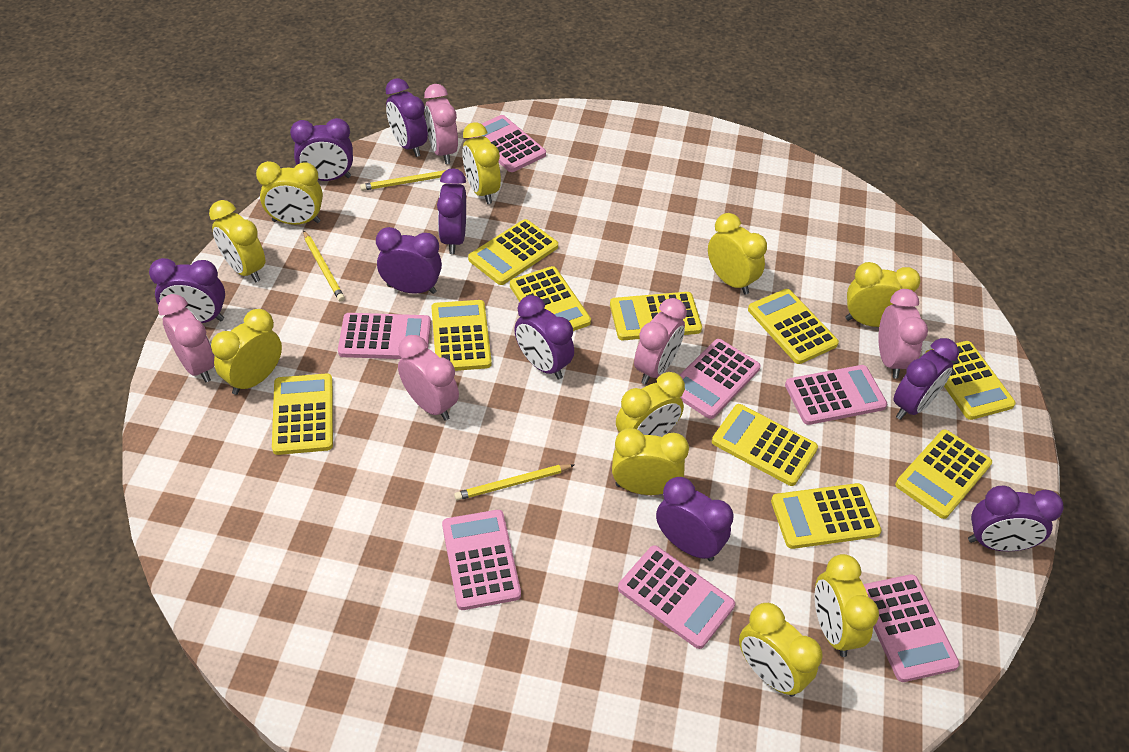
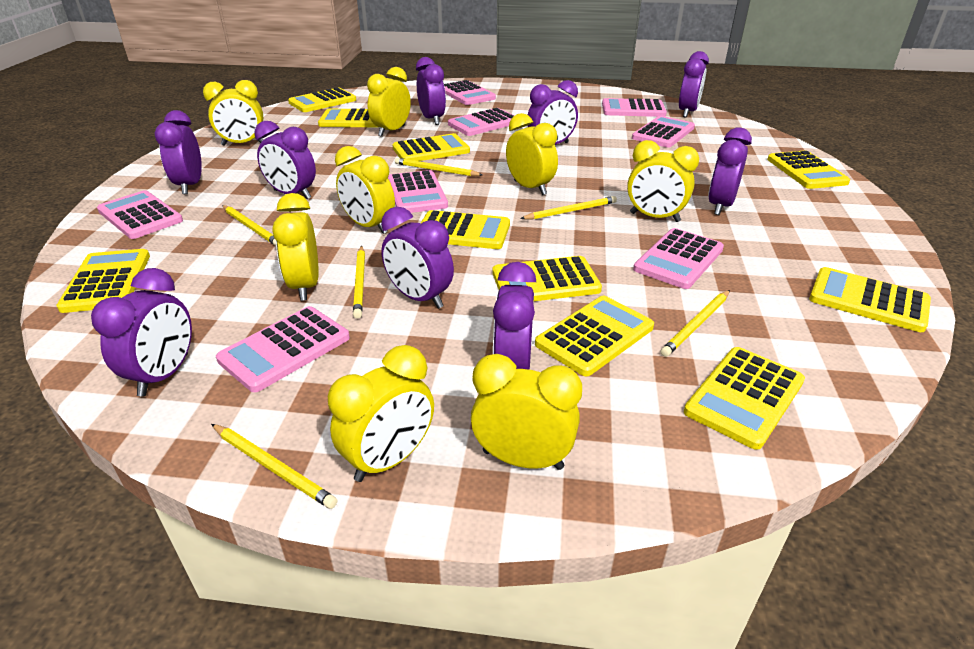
pink calculator: 7 -> 8
pink clock: 5 -> 0
yellow clock: 10 -> 8
yellow pencil: 3 -> 6

